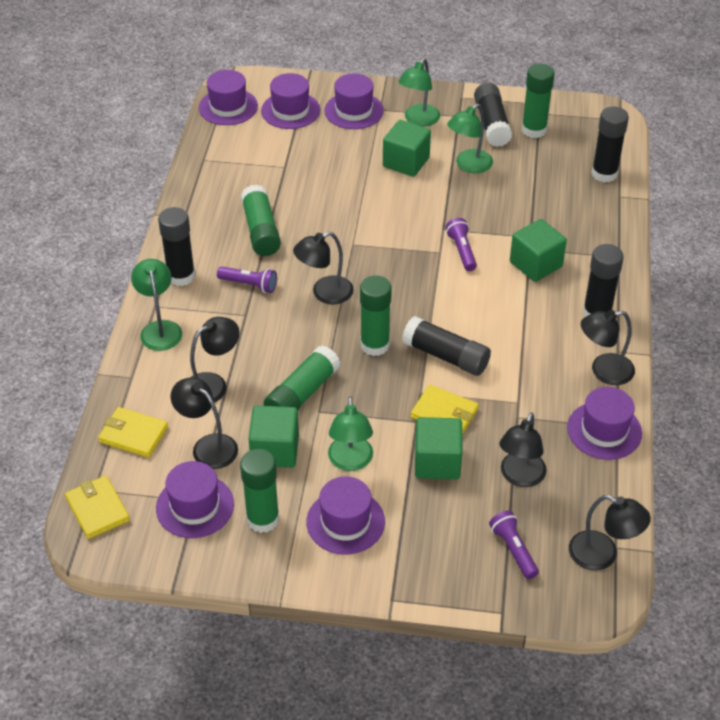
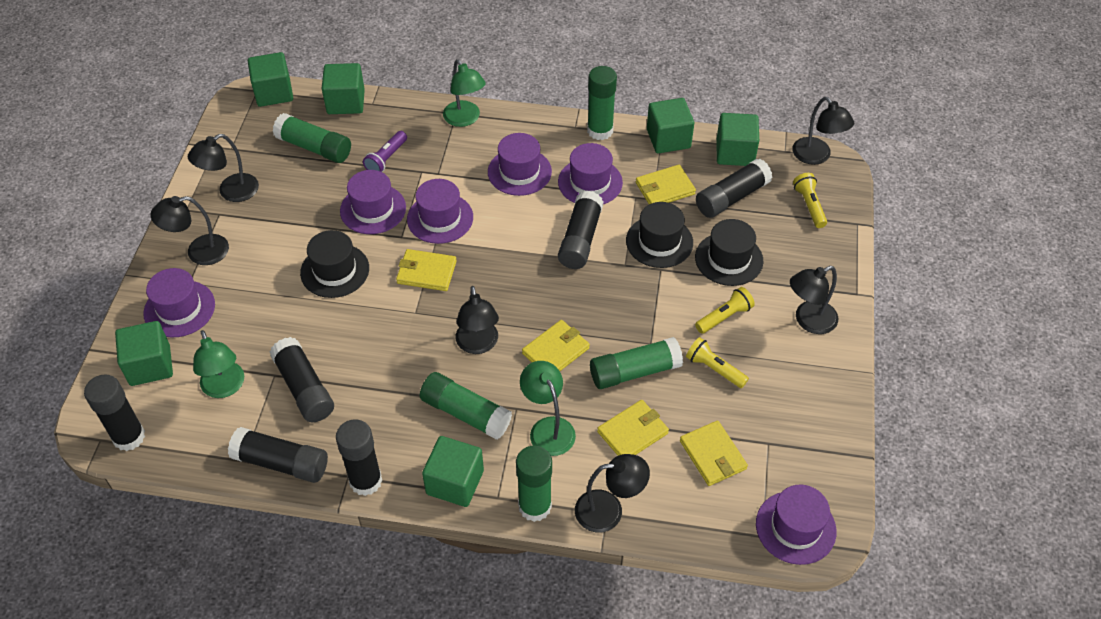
black glue stick: 5 -> 6
black hat: 0 -> 3
green cube: 4 -> 6
green lamp: 4 -> 3
purple flashlight: 3 -> 1
yellow flashlight: 0 -> 3
yellow wallet: 3 -> 5

